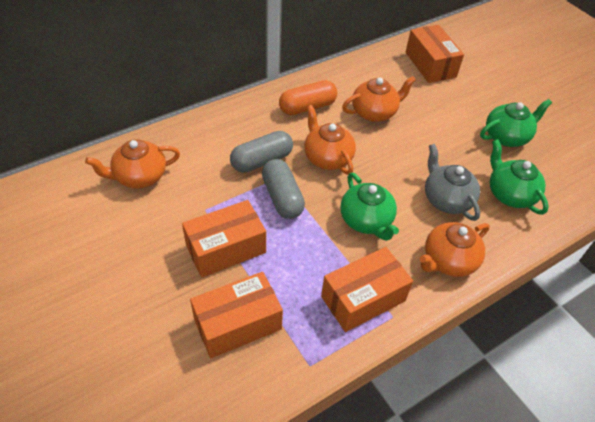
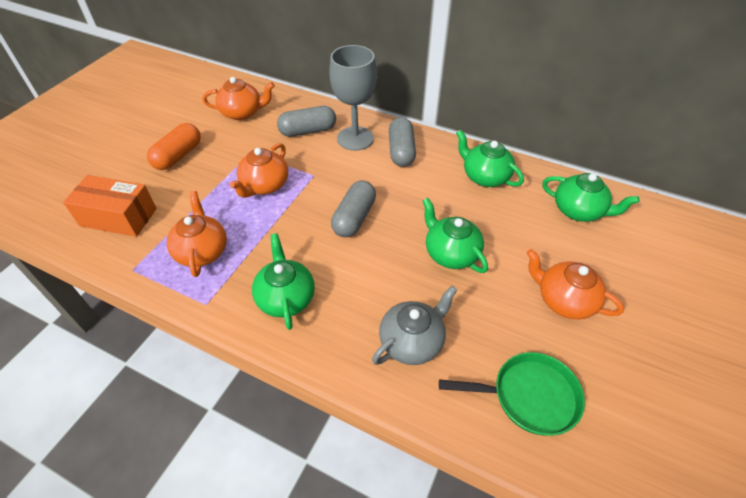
green pan: 0 -> 1
green teapot: 3 -> 4
grey capsule: 2 -> 3
grey goblet: 0 -> 1
orange box: 4 -> 1

